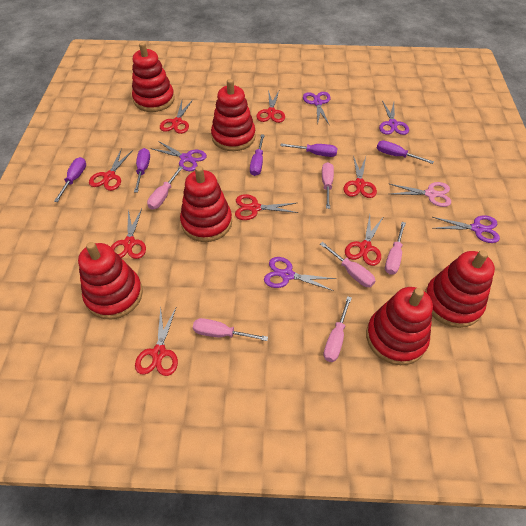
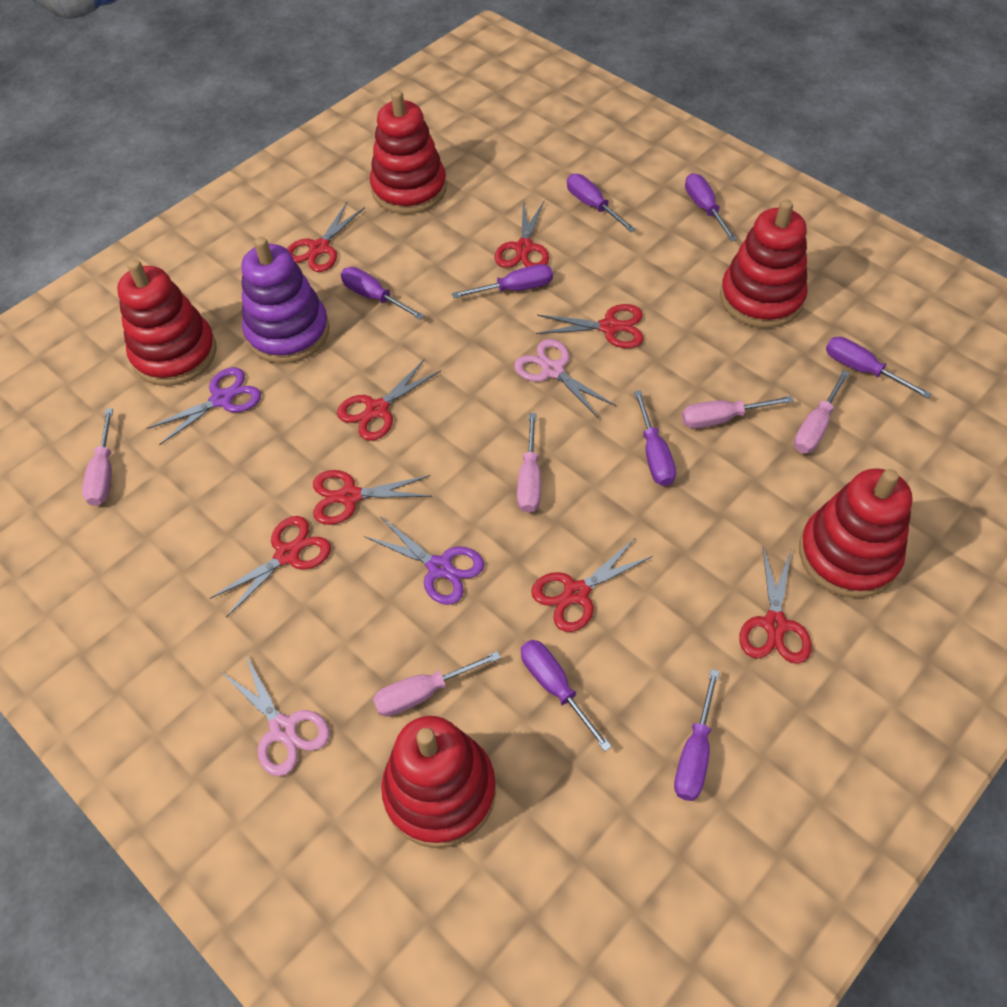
pink scissors: 1 -> 2
pink screwdriver: 6 -> 5
purple scissors: 5 -> 2
purple screwdriver: 5 -> 8
purple stacking toy: 0 -> 1
red stacking toy: 6 -> 5

